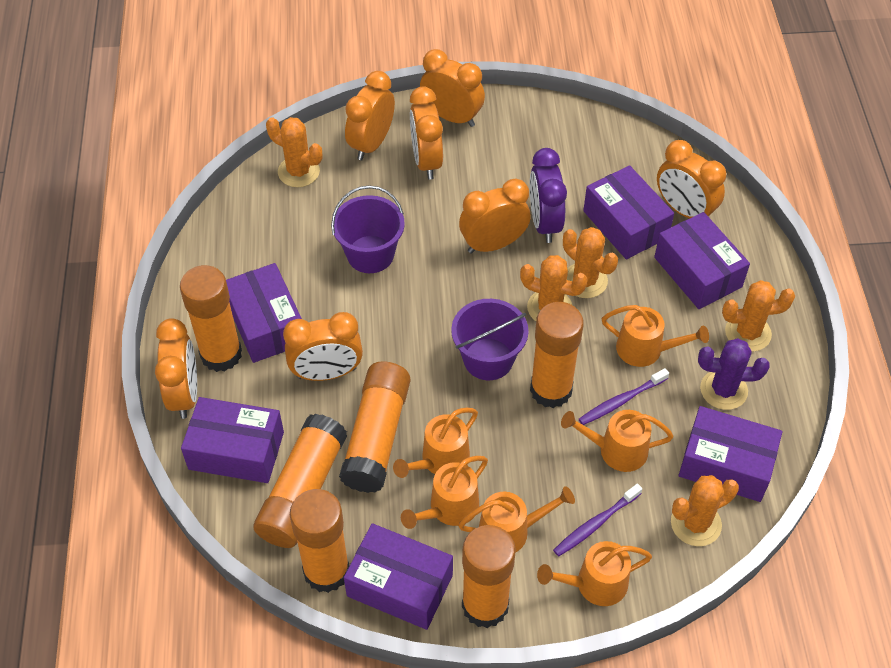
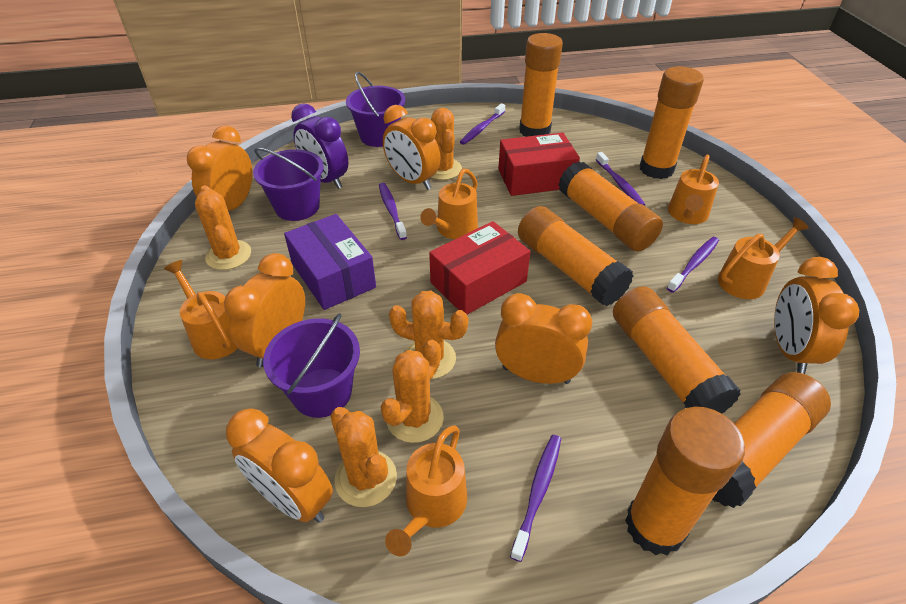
orange clock: 7 -> 6
orange glue stick: 6 -> 7
orange watering can: 6 -> 5
purple box: 6 -> 1
purple bucket: 2 -> 3
purple cactus: 1 -> 0
purple toothbrush: 2 -> 5
red box: 0 -> 2

